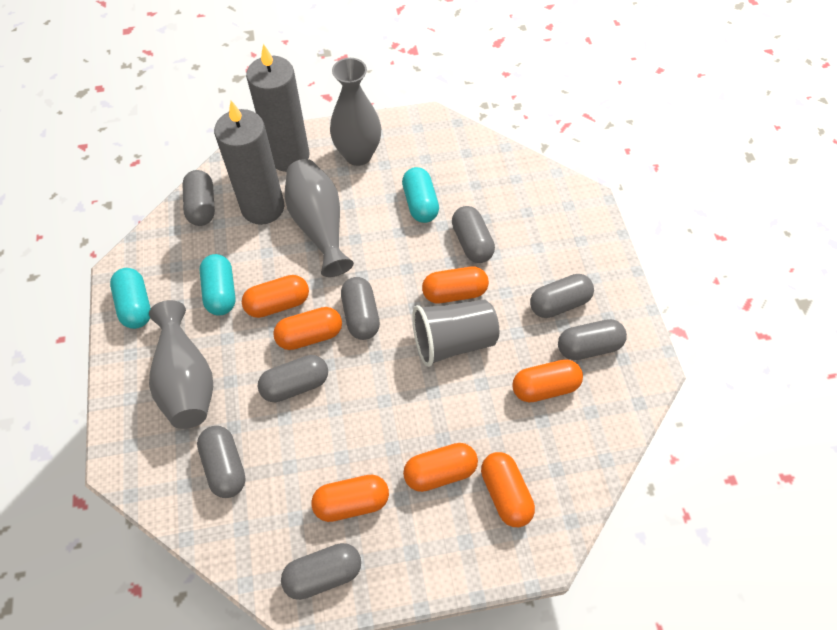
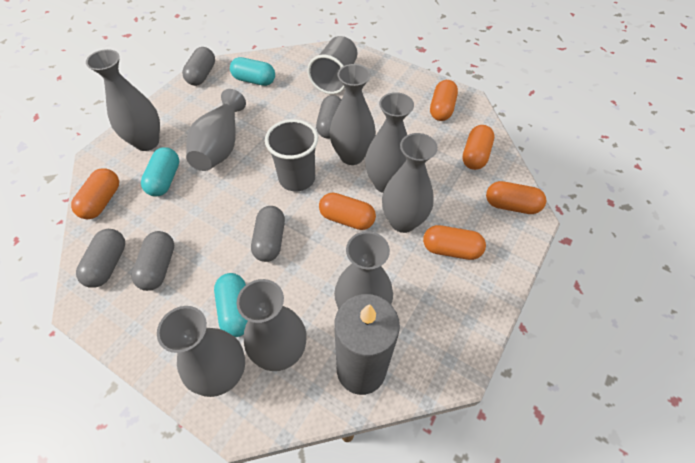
grey candle: 2 -> 1
grey capsule: 8 -> 5
grey cup: 1 -> 2
grey vase: 3 -> 8
orange capsule: 7 -> 6

